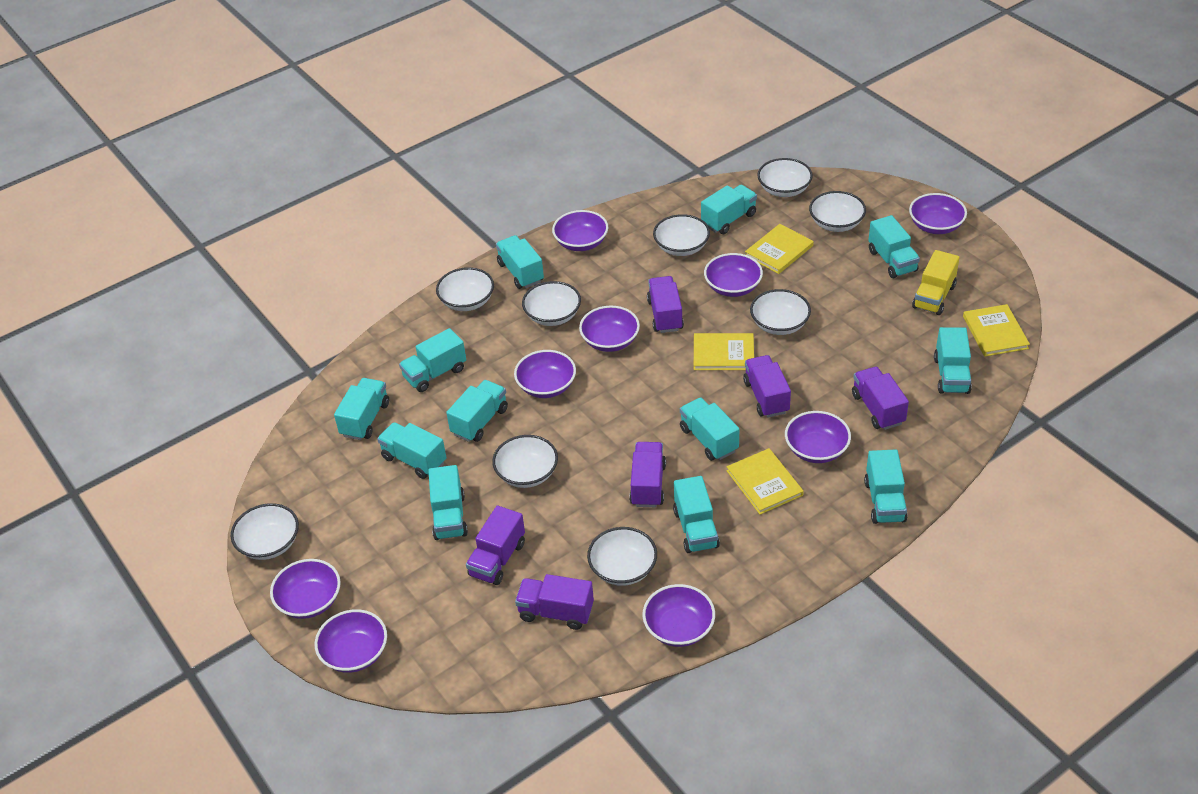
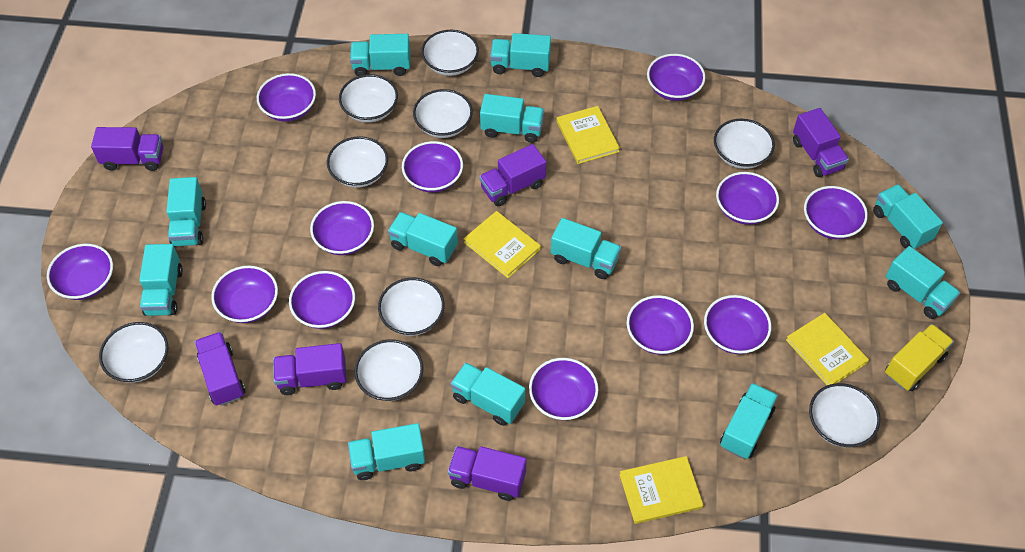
purple bowl: 9 -> 12

